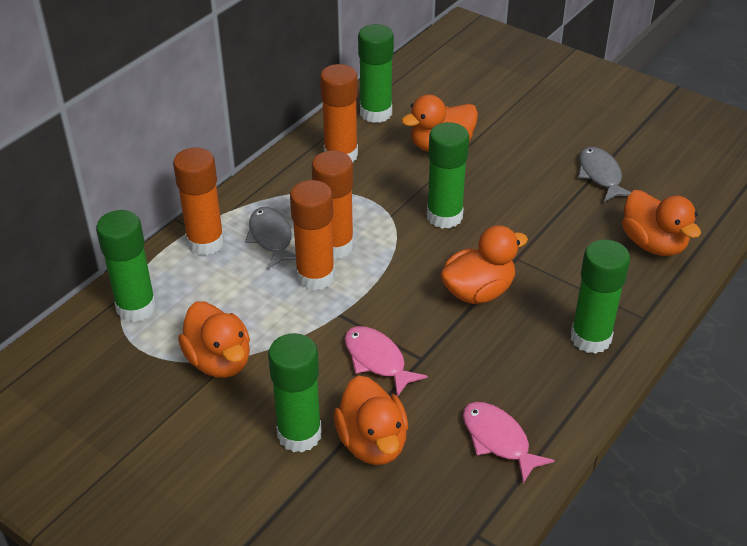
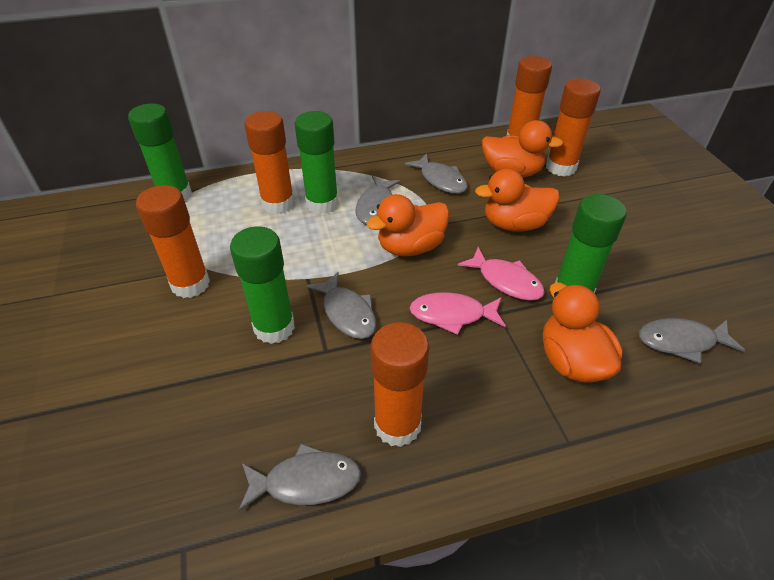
green glue stick: 5 -> 4
grey fish: 2 -> 5
orange duck: 5 -> 4
orange glue stick: 4 -> 5

